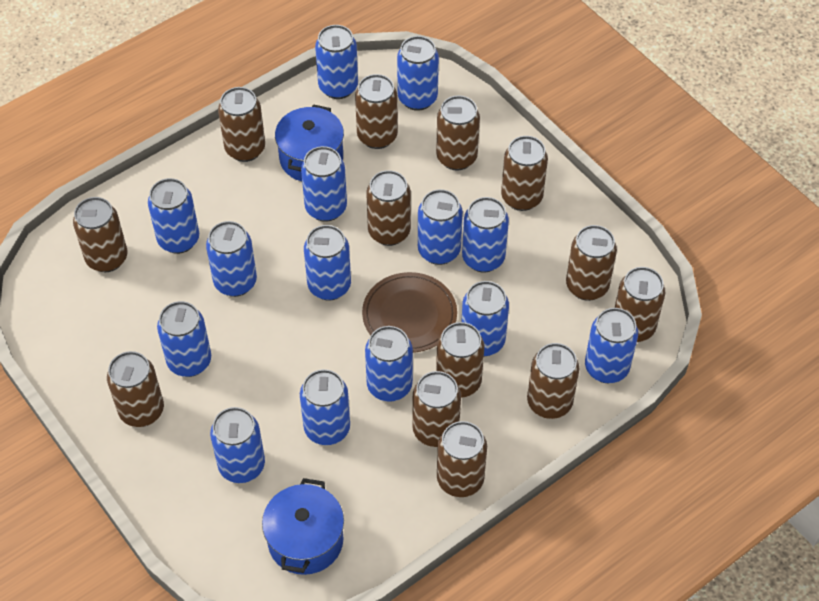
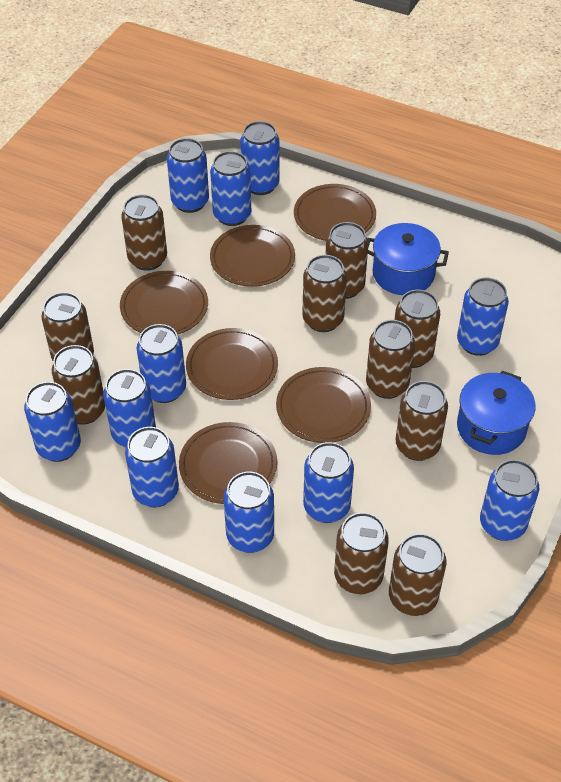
blue can: 14 -> 11
brown can: 13 -> 10
brown plate: 1 -> 6

